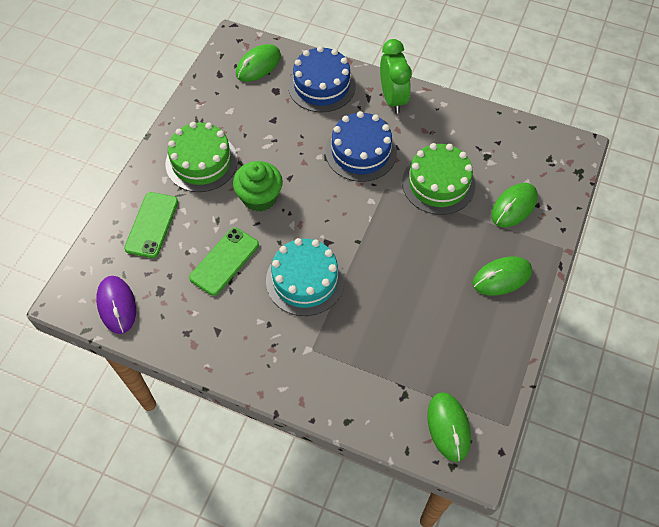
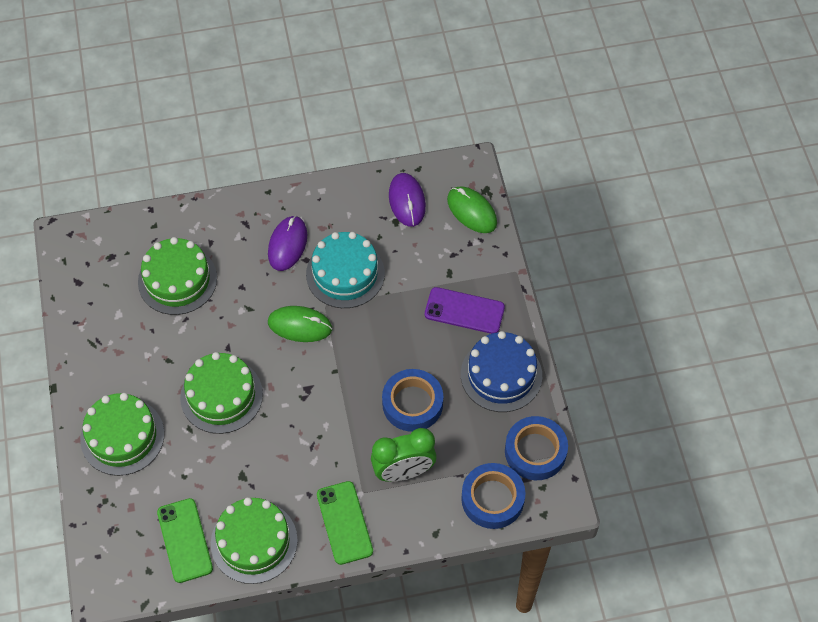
blue cake: 2 -> 1
blue tape: 0 -> 3
green cake: 2 -> 4
green cupcake: 1 -> 0
green mouse: 4 -> 2
purple mouse: 1 -> 2
purple phone: 0 -> 1

